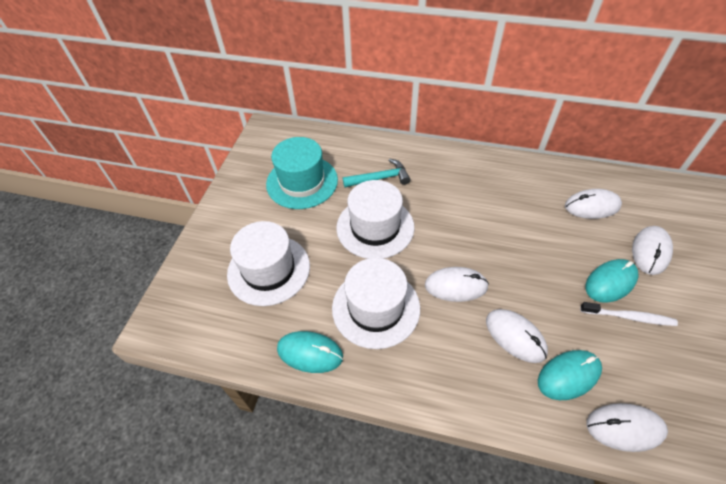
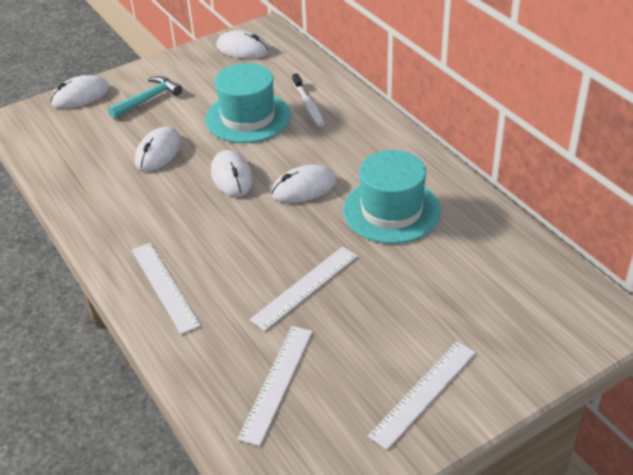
turquoise hat: 1 -> 2
turquoise mouse: 3 -> 0
white hat: 3 -> 0
white ruler: 0 -> 4

